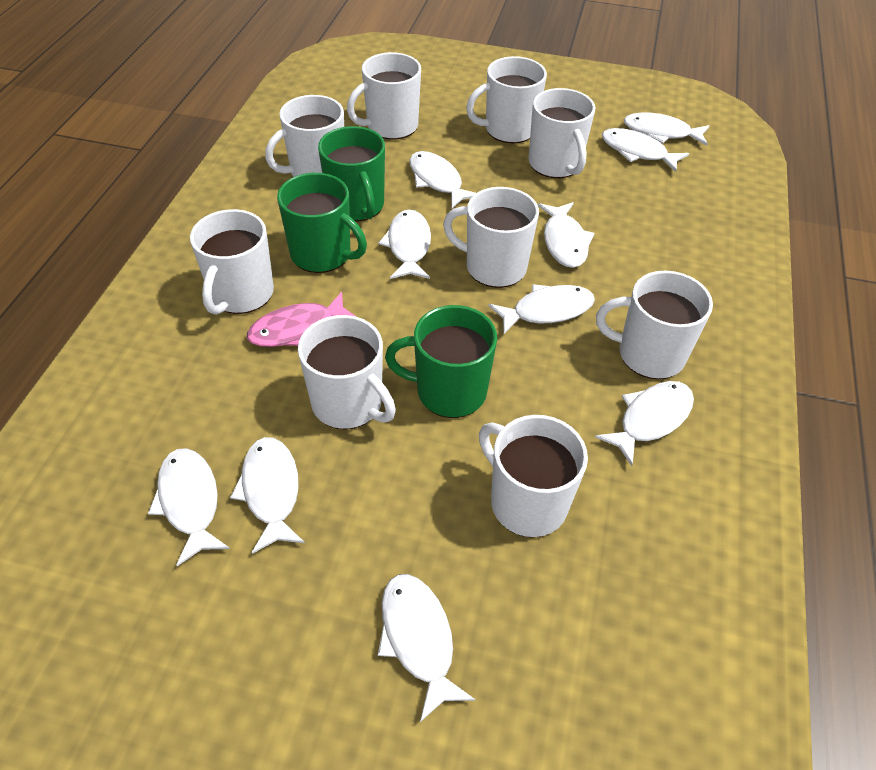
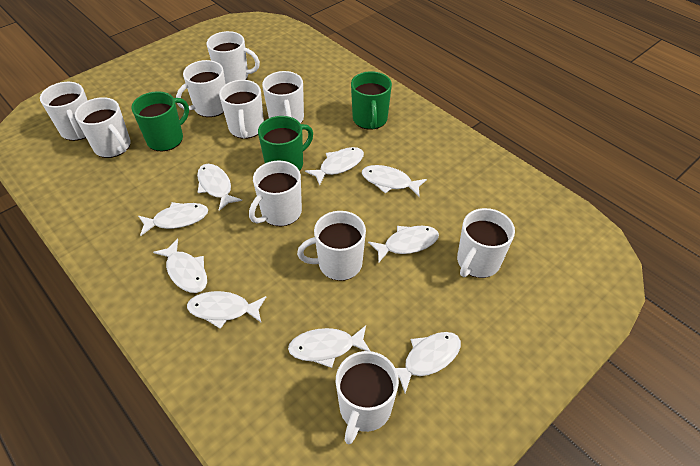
pink fish: 1 -> 0
white fish: 10 -> 9
white mug: 9 -> 10

